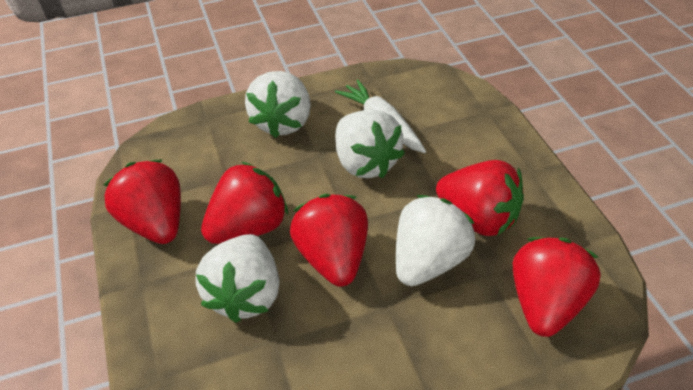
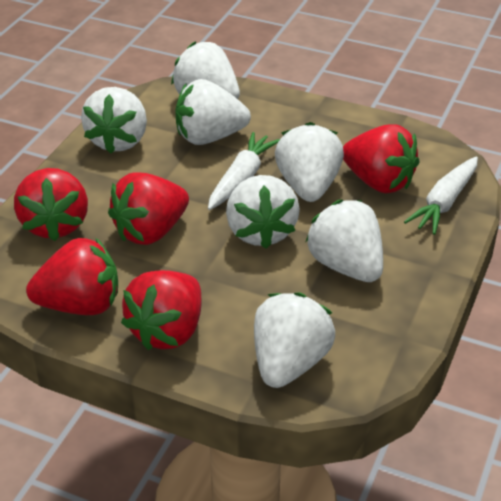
white carrot: 1 -> 2
white strawberry: 4 -> 7

